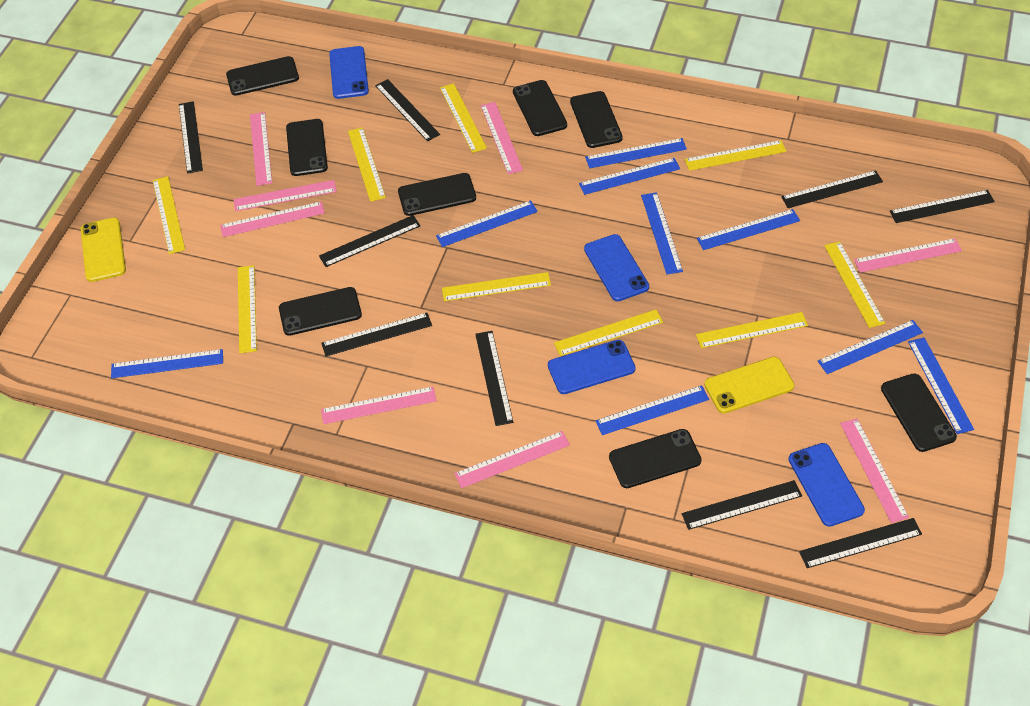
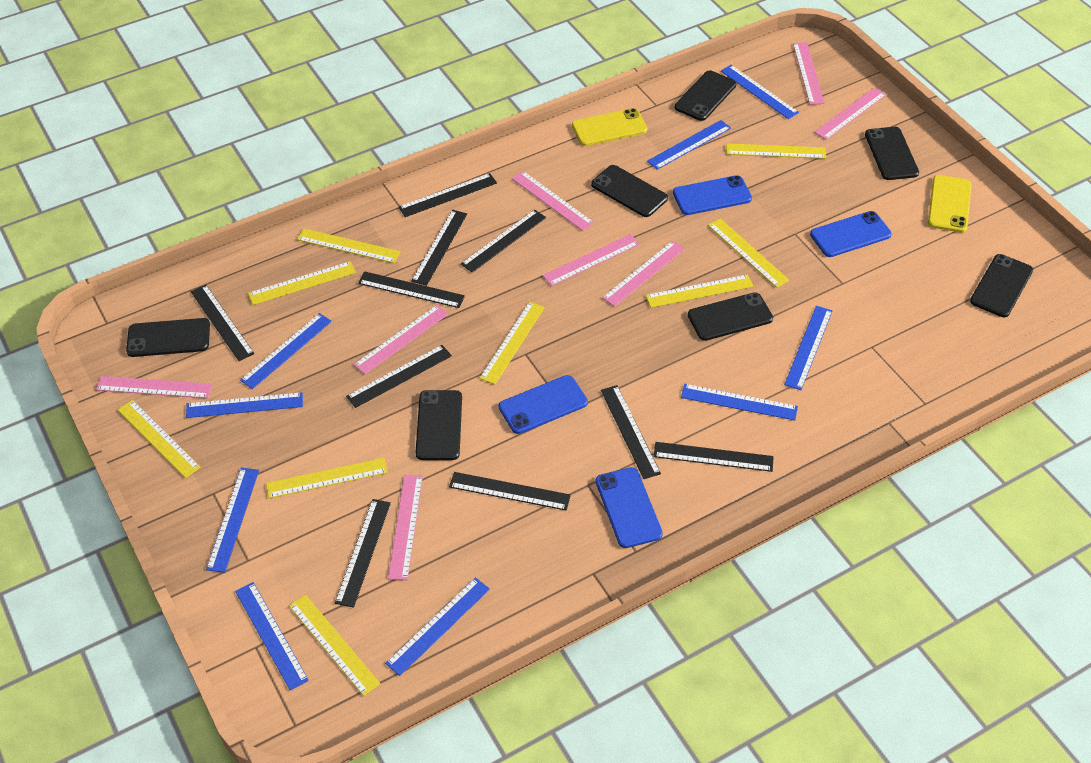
black phone: 8 -> 7
black ruler: 9 -> 10

